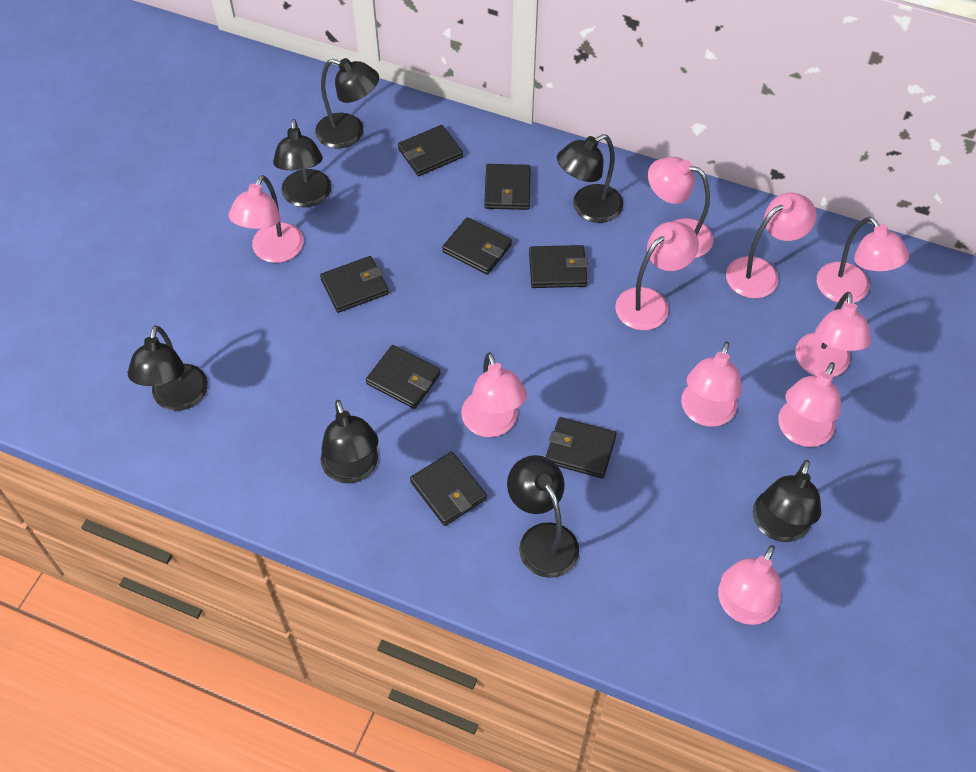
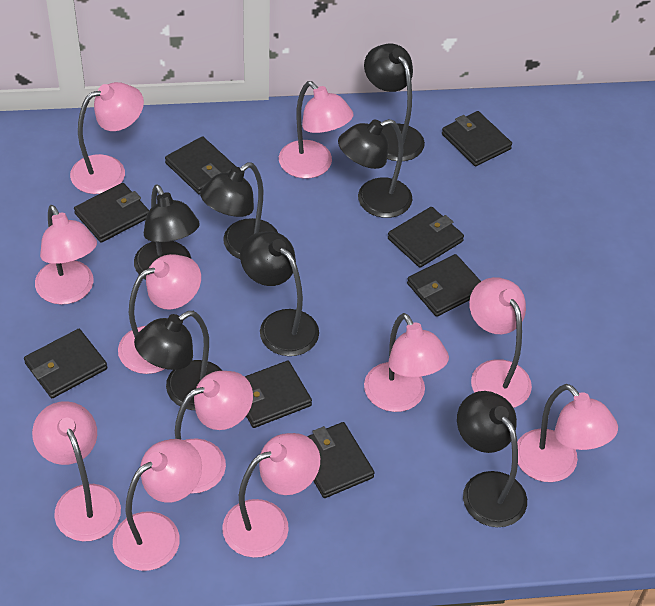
pink lamp: 10 -> 11

